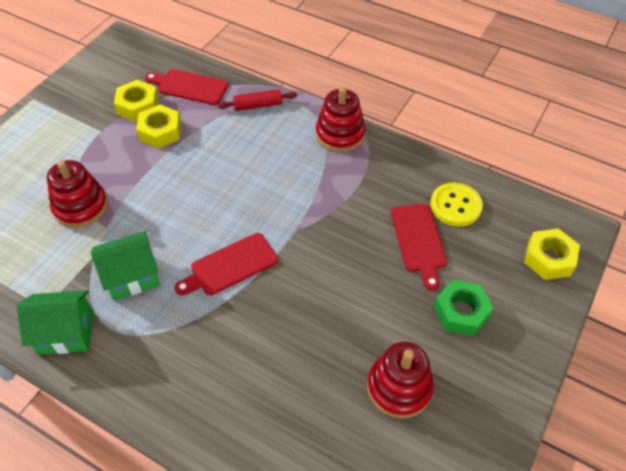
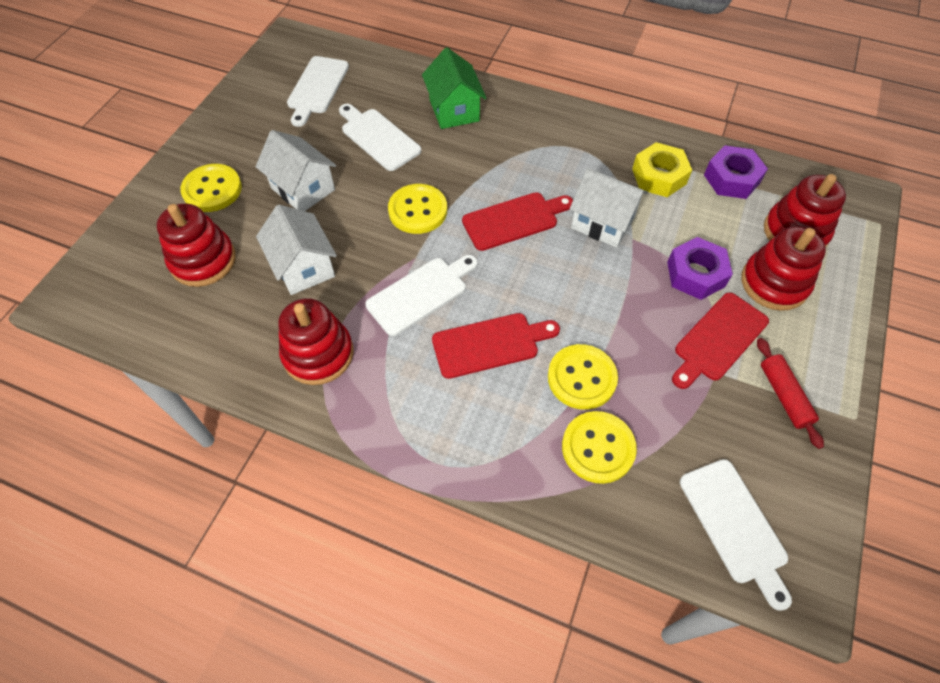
green house: 2 -> 1
green nut: 1 -> 0
purple nut: 0 -> 2
red stacking toy: 3 -> 4
white cutting board: 0 -> 4
white house: 0 -> 3
yellow button: 1 -> 4
yellow nut: 3 -> 1

